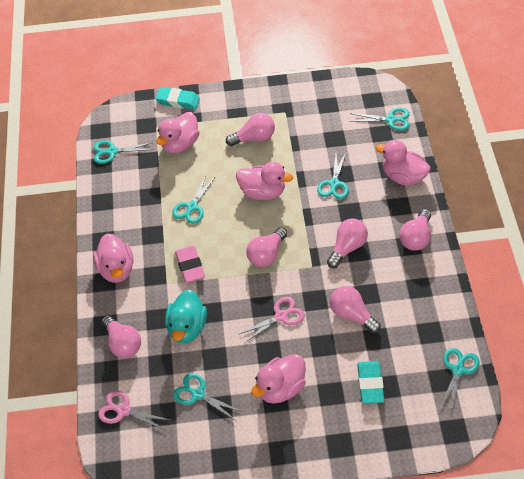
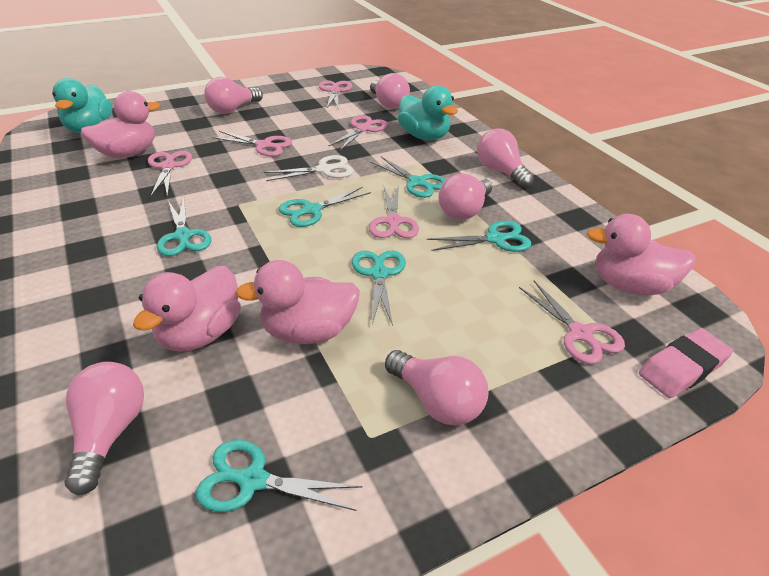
pink duck: 5 -> 4
pink scissors: 2 -> 6
turquoise duck: 1 -> 2
turquoise eraser: 2 -> 0
white scissors: 0 -> 1

